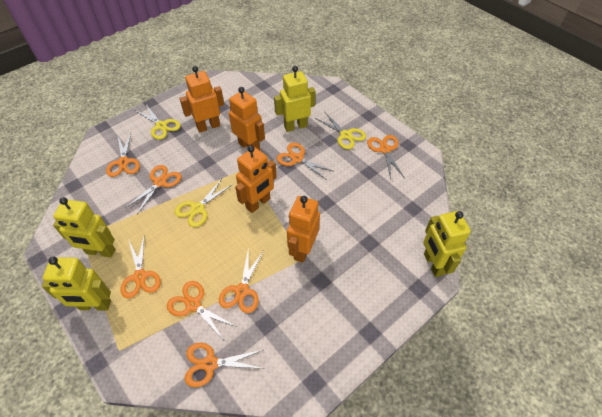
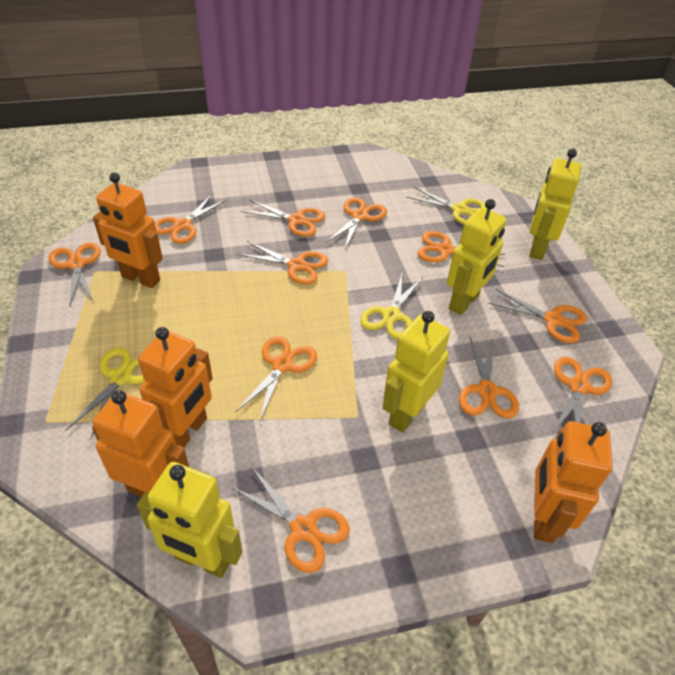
orange scissors: 8 -> 11

